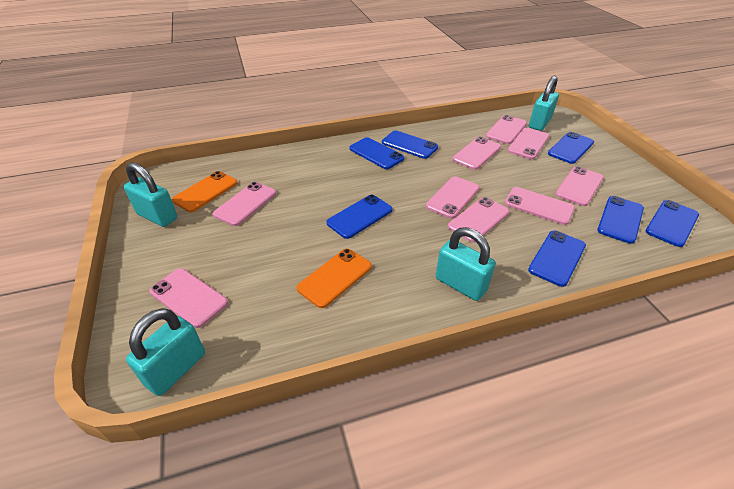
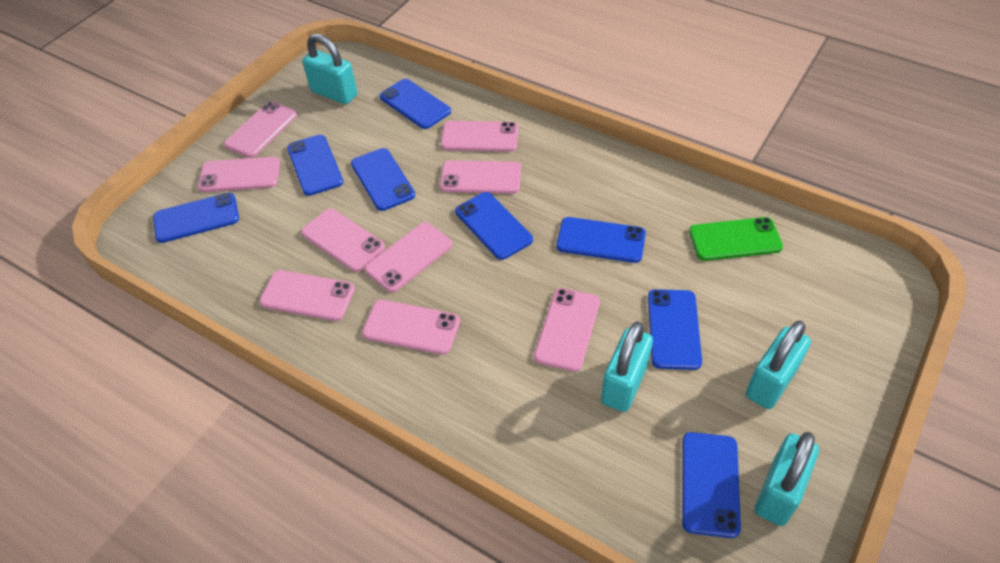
blue phone: 7 -> 8
green phone: 0 -> 1
orange phone: 2 -> 0

